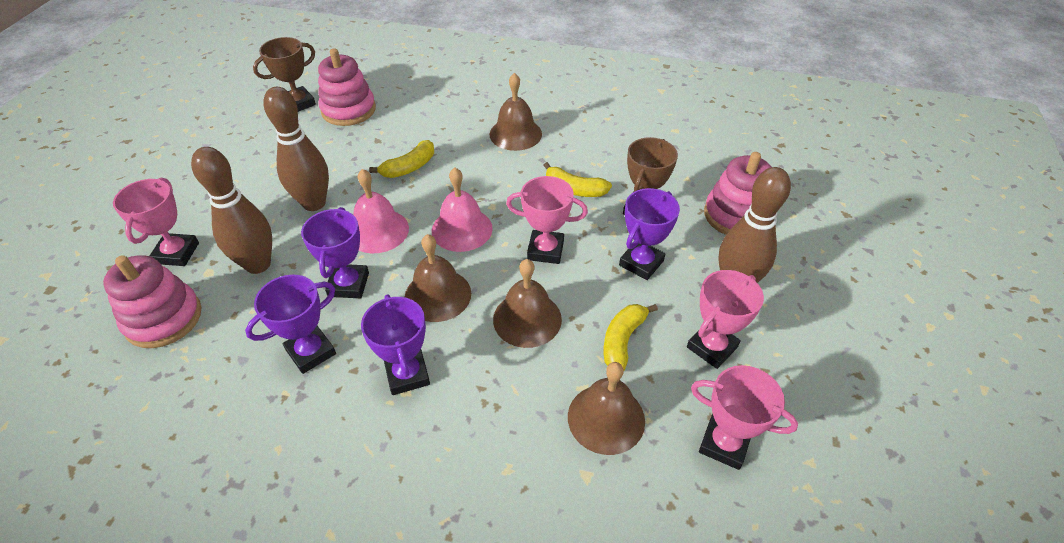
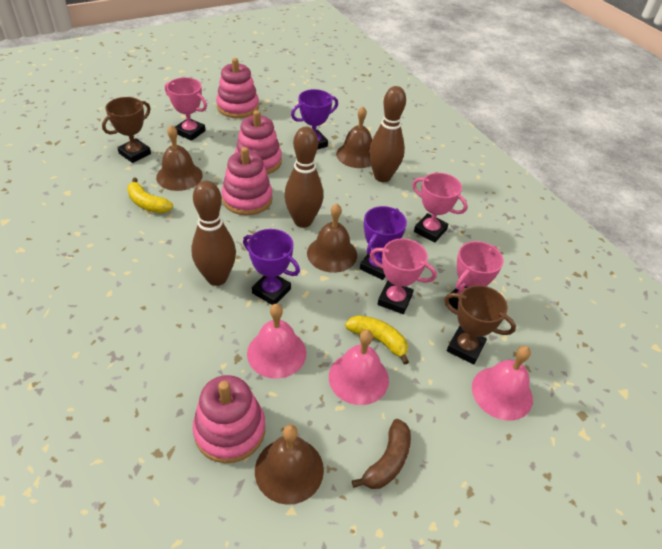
brown banana: 0 -> 1
pink bell: 2 -> 3
pink stacking toy: 3 -> 4
purple trophy: 4 -> 3
yellow banana: 3 -> 2

